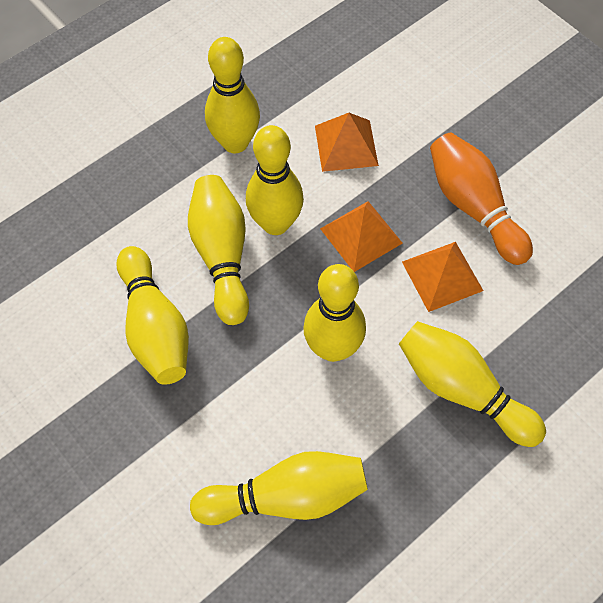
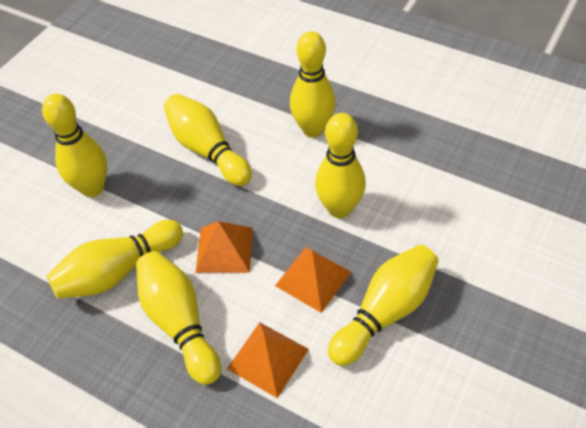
orange bowling pin: 1 -> 0

